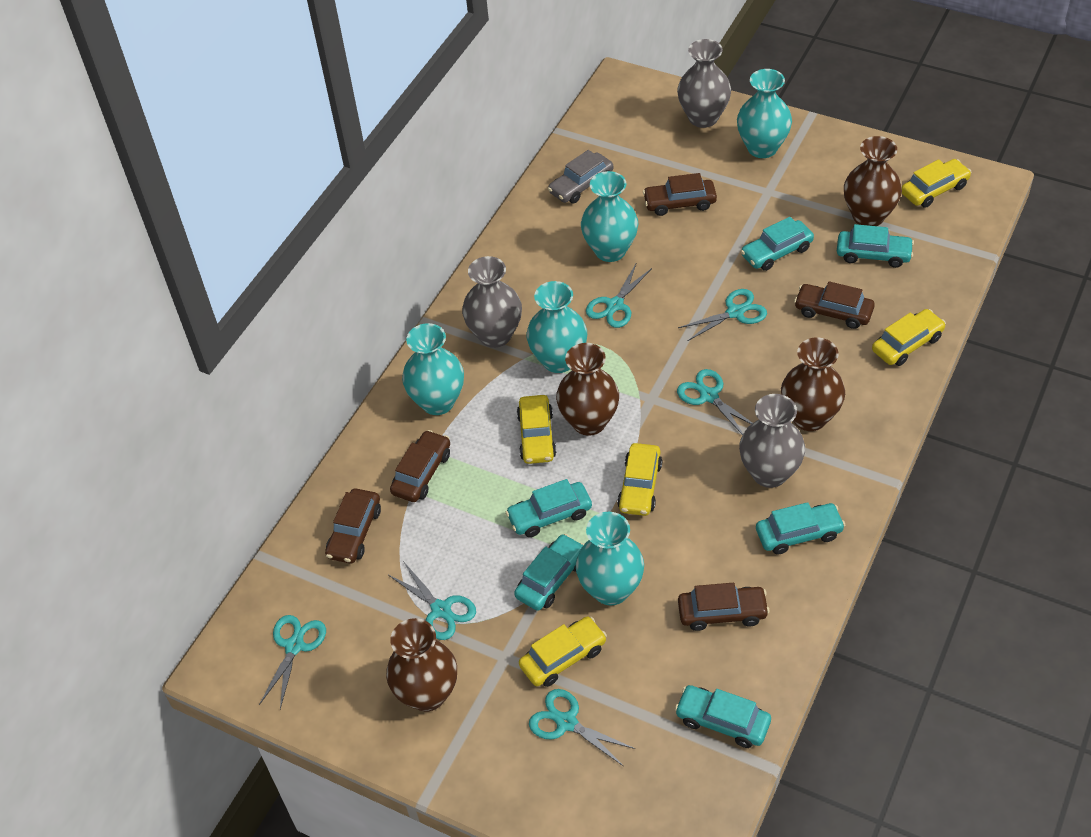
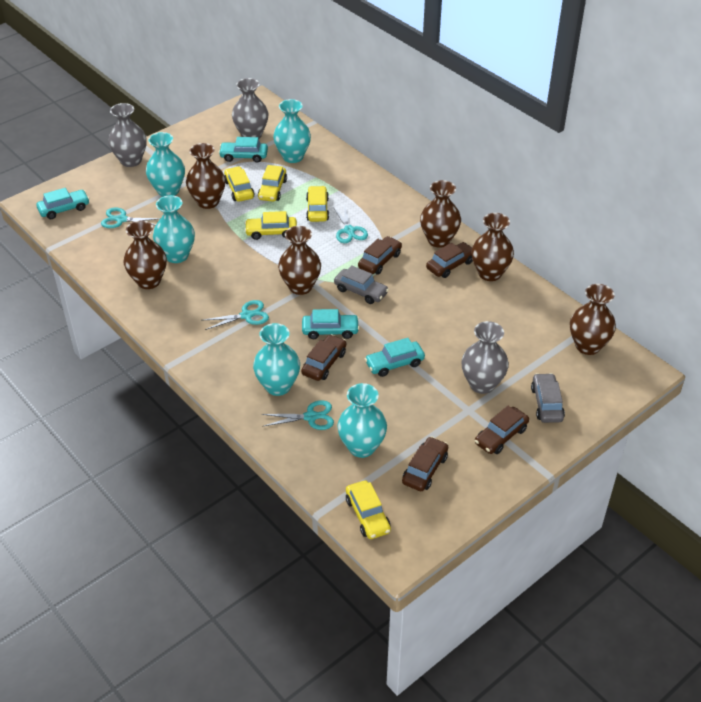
brown vase: 4 -> 6
grey car: 1 -> 2
turquoise car: 6 -> 4
turquoise scissors: 6 -> 4

